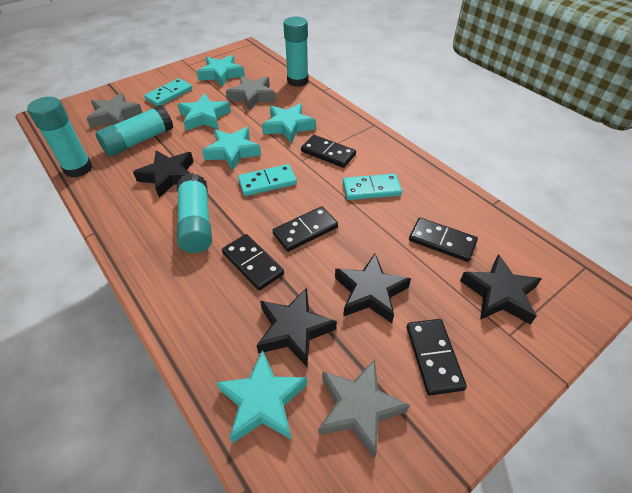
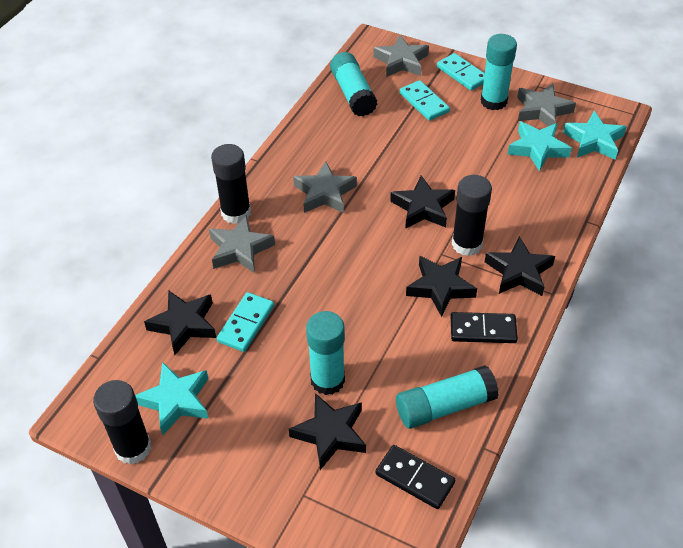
black domino: 5 -> 2
black glue stick: 0 -> 3
black star: 4 -> 5
grey star: 3 -> 4
turquoise star: 5 -> 3

